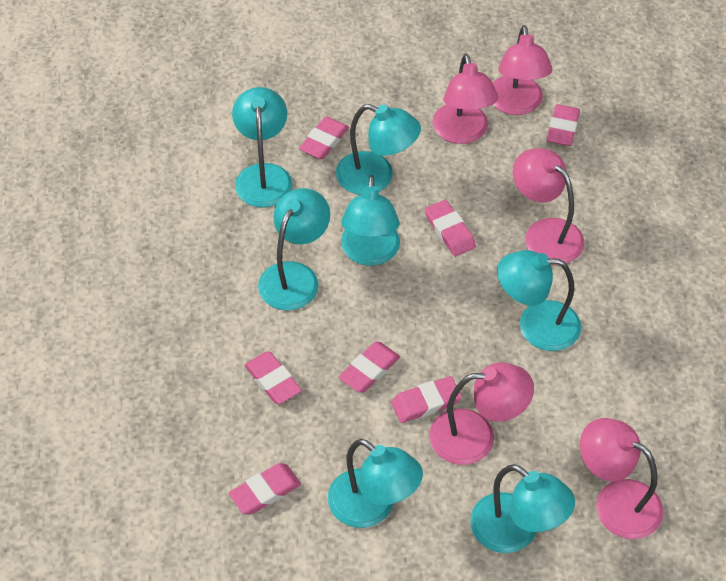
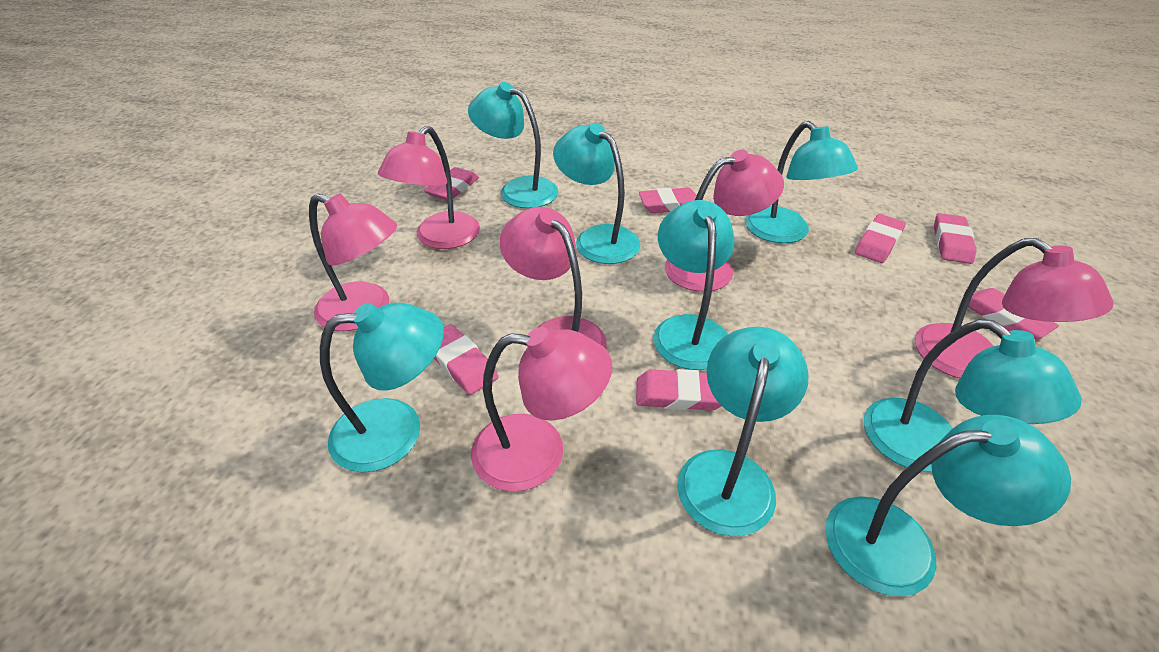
pink lamp: 5 -> 6
turquoise lamp: 7 -> 8

